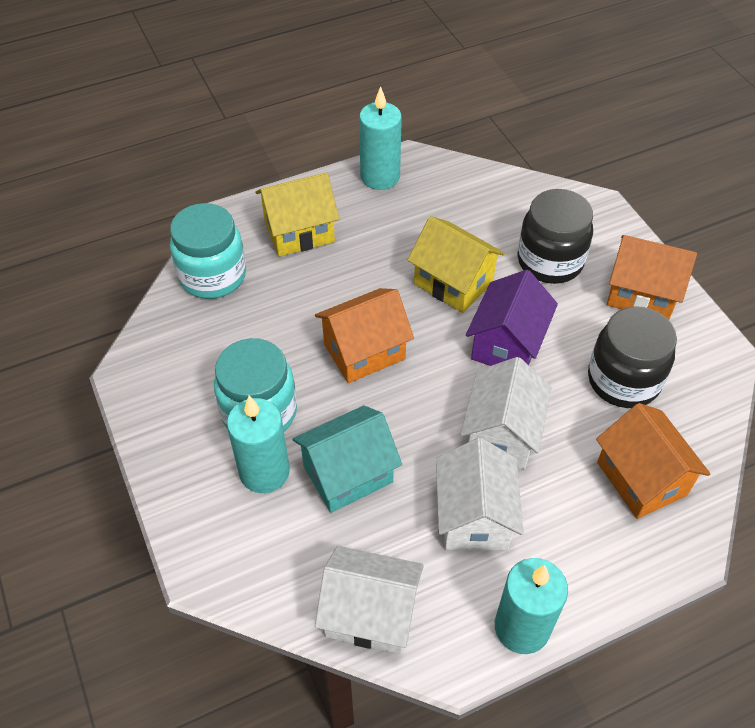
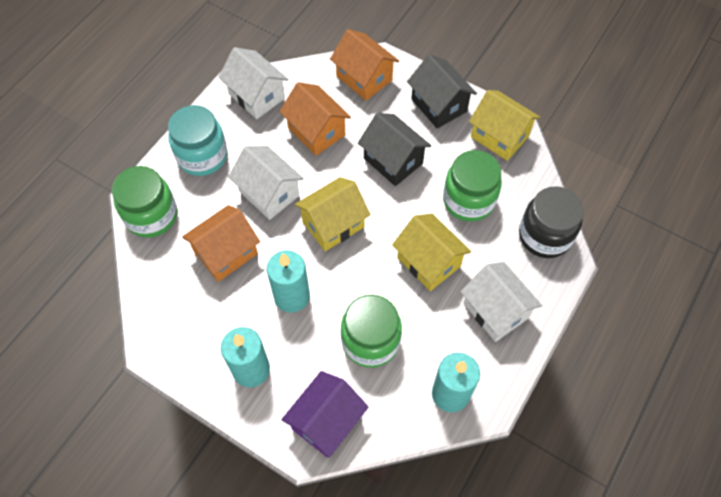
black house: 0 -> 2
black jar: 2 -> 1
green jar: 0 -> 3
turquoise house: 1 -> 0
turquoise jar: 2 -> 1
yellow house: 2 -> 3

